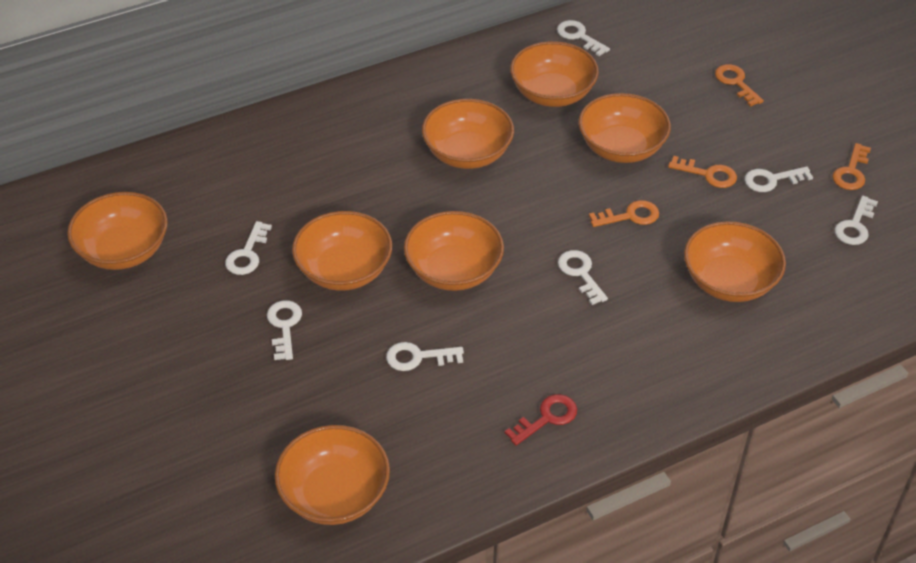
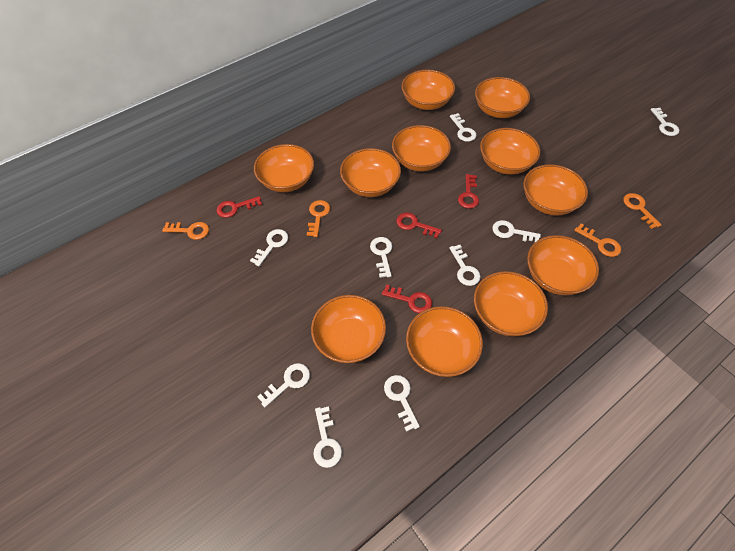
orange bowl: 8 -> 11
red key: 1 -> 4
white key: 7 -> 9

